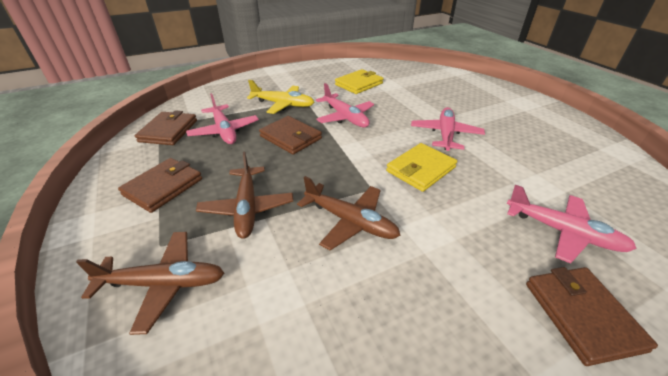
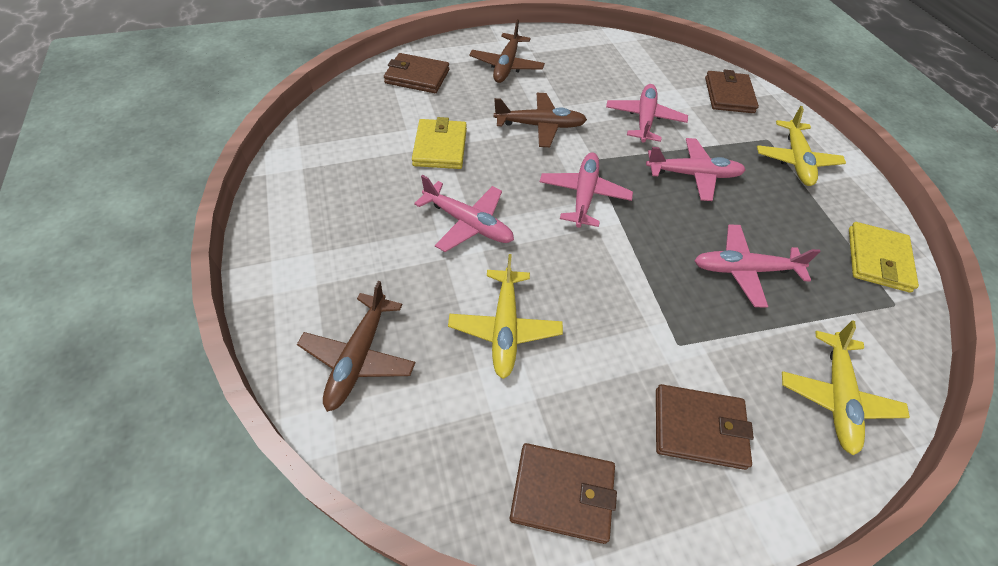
pink plane: 4 -> 5
yellow plane: 1 -> 3

